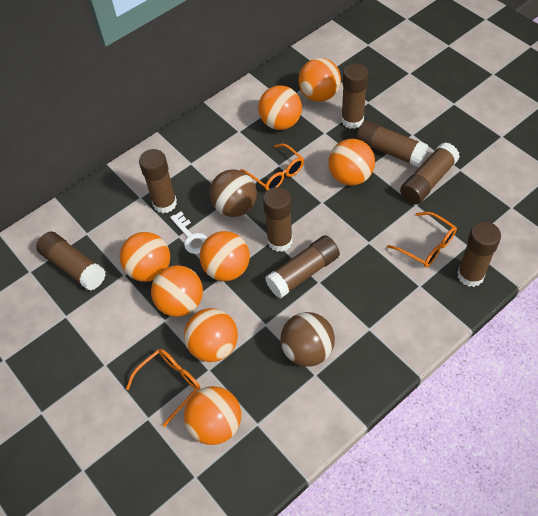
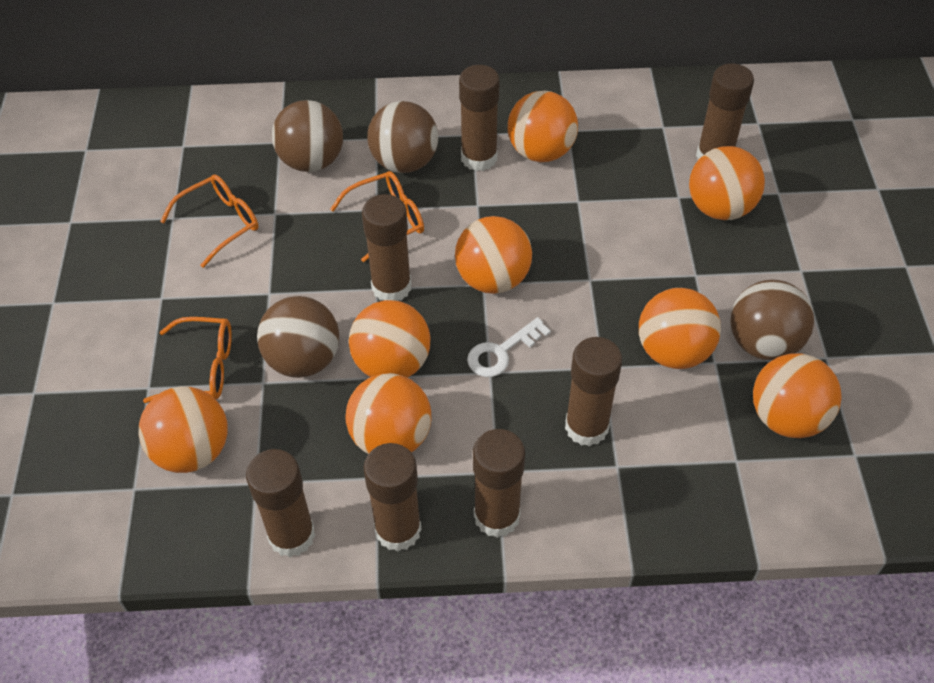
brown ball: 2 -> 4
brown glue stick: 8 -> 7

